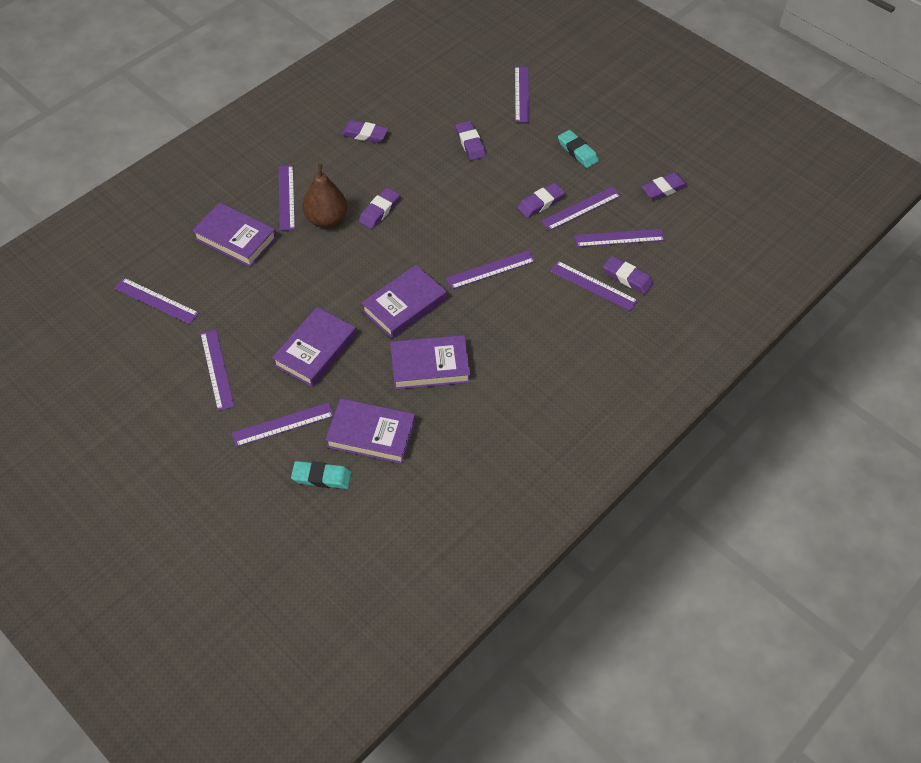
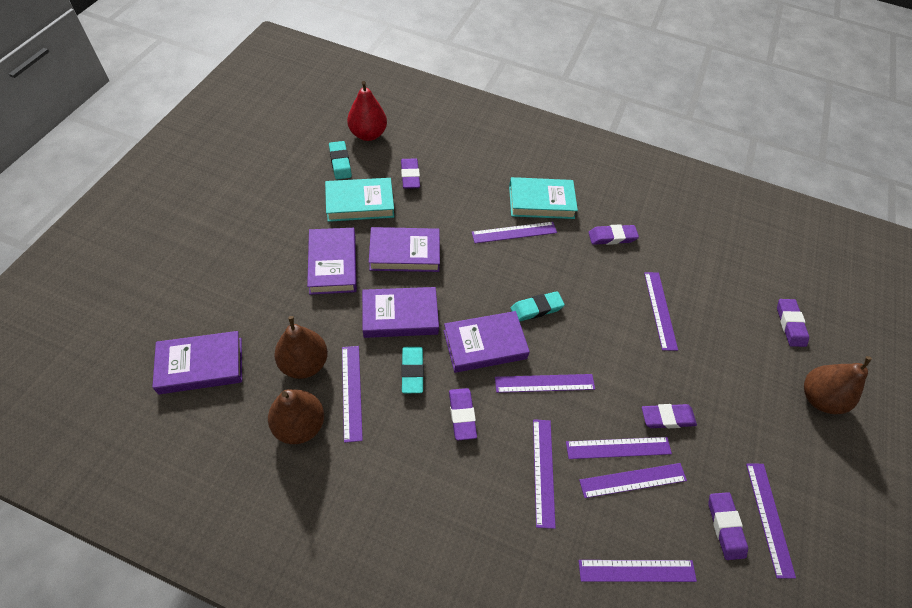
brown pear: 1 -> 3
red pear: 0 -> 1
turquoise book: 0 -> 2
turquoise eraser: 2 -> 3

